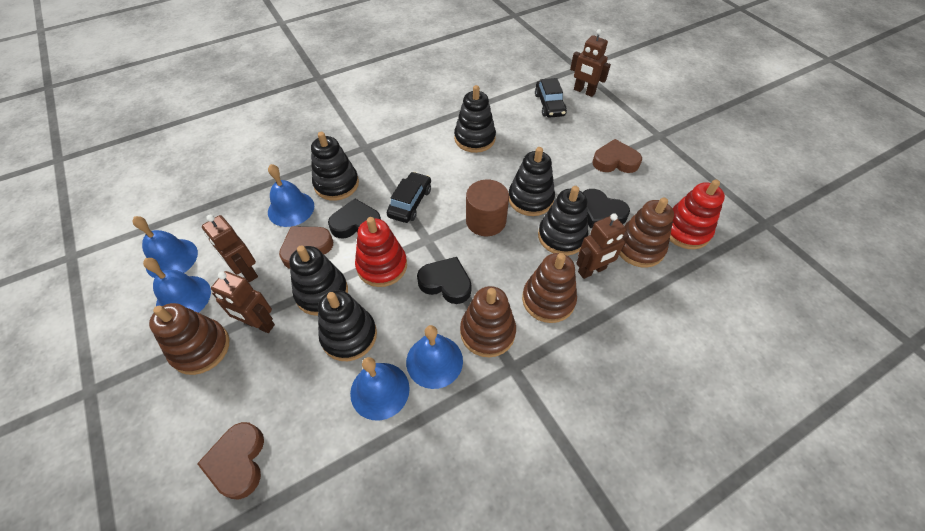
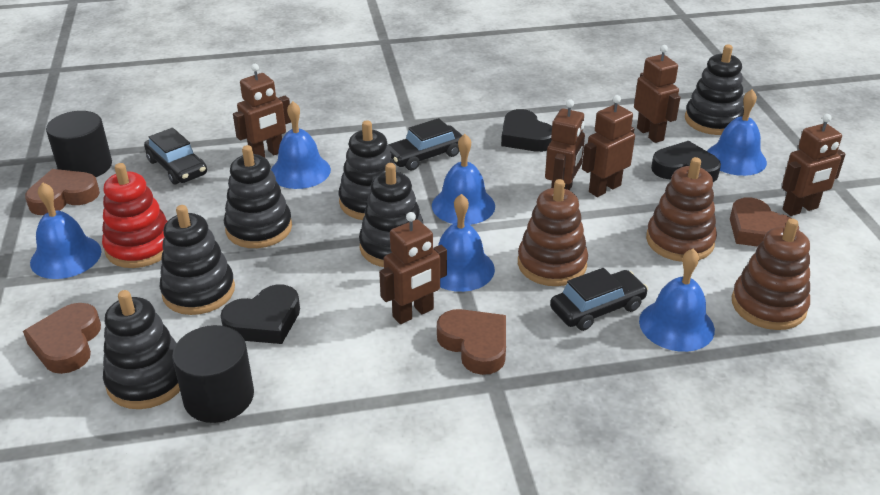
black car: 2 -> 3
black cylinder: 0 -> 2
blue bell: 5 -> 6
brown cylinder: 1 -> 0
brown heart: 3 -> 4
brown robot: 4 -> 6
brown stacking toy: 4 -> 3
red stacking toy: 2 -> 1

